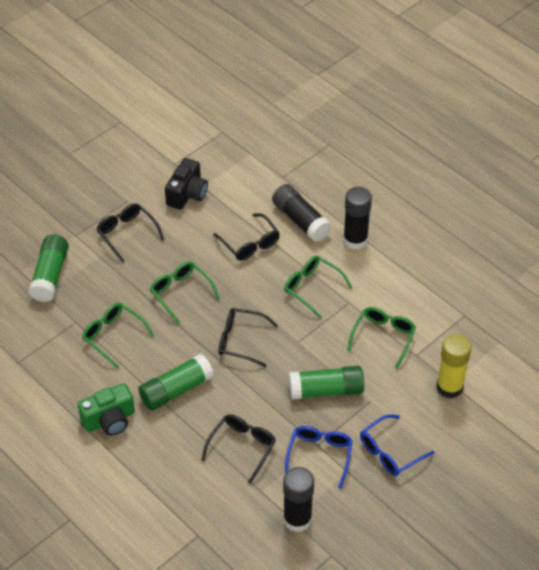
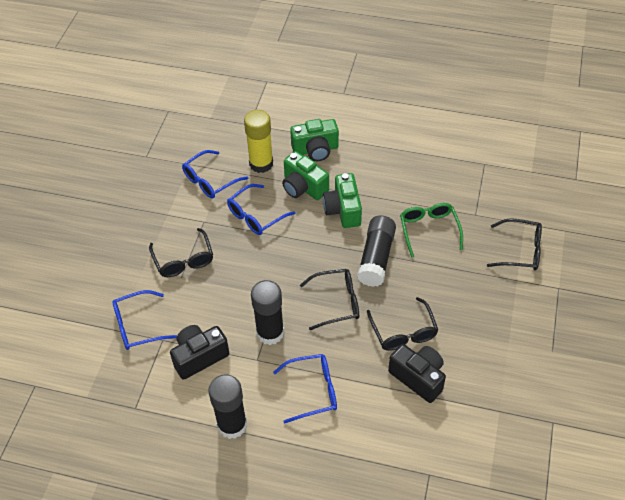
black camera: 1 -> 2
blue glasses: 2 -> 4
green camera: 1 -> 3
green glasses: 4 -> 1
green glue stick: 3 -> 0

